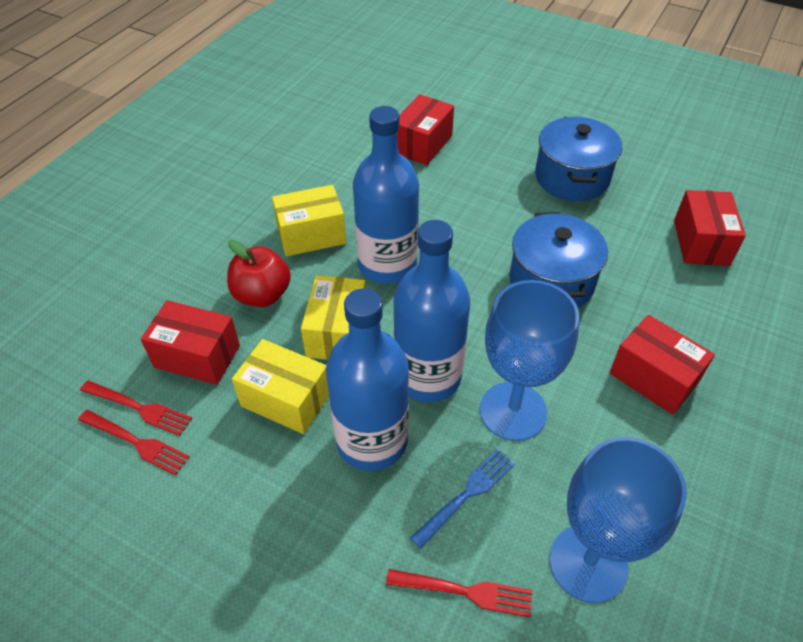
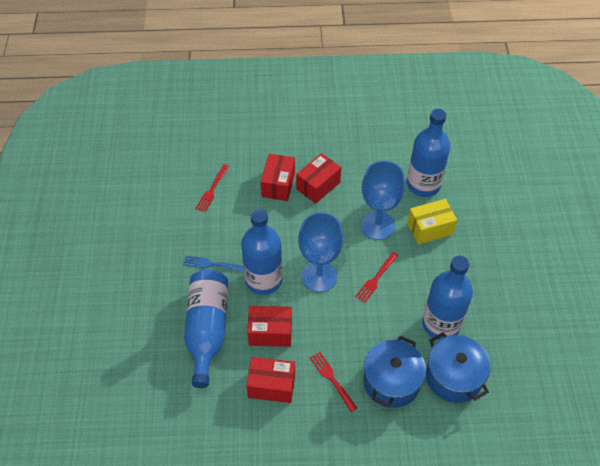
blue bottle: 3 -> 4
red apple: 1 -> 0
yellow box: 3 -> 1

